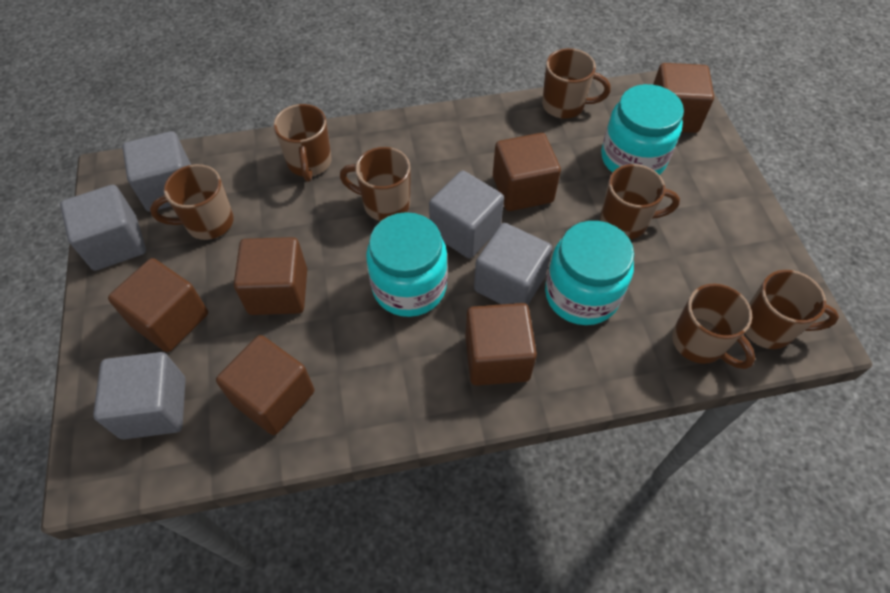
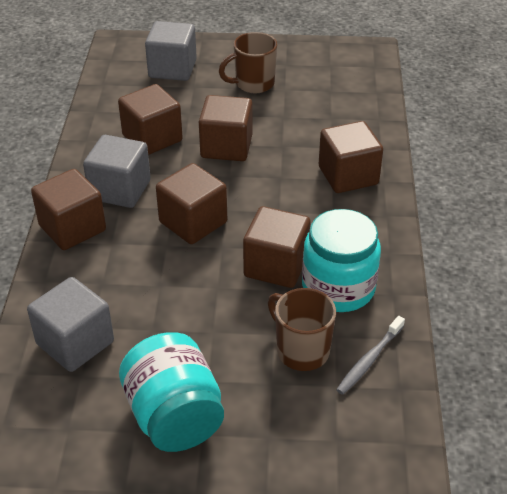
brown mug: 7 -> 2
grey cube: 5 -> 3
grey toothbrush: 0 -> 1
turquoise jar: 3 -> 2

